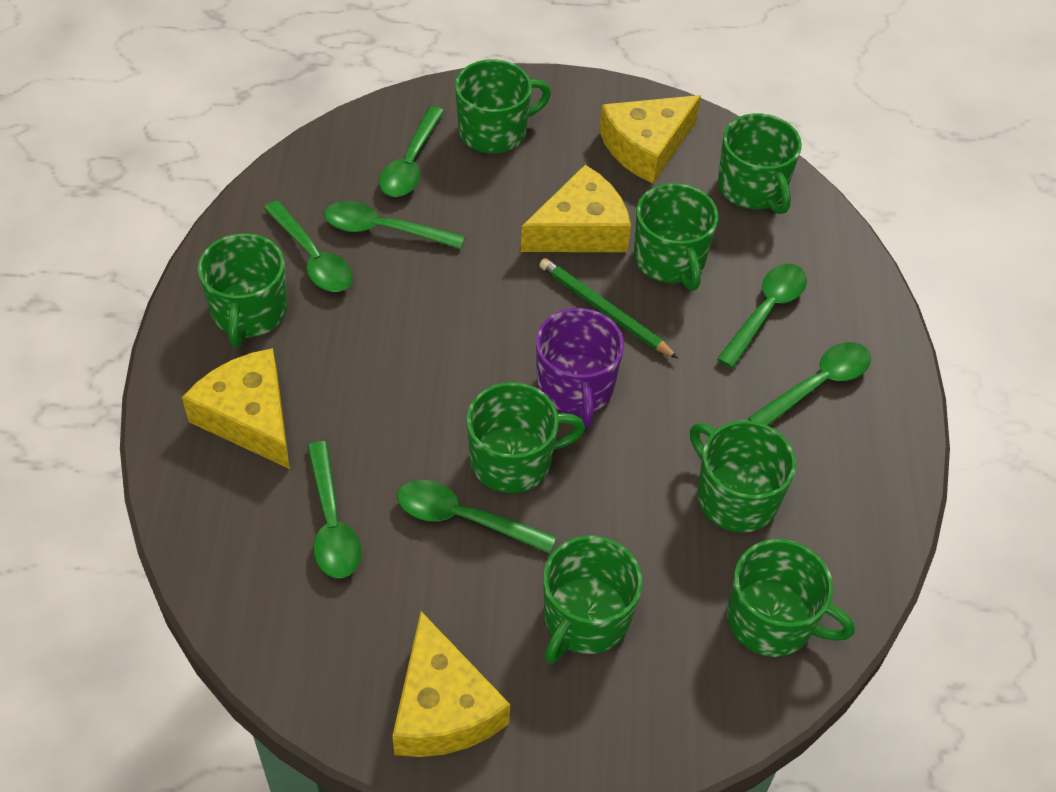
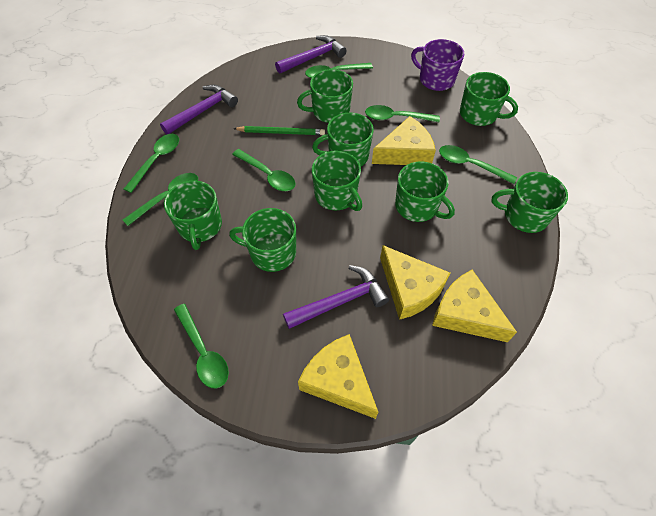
purple hammer: 0 -> 3

